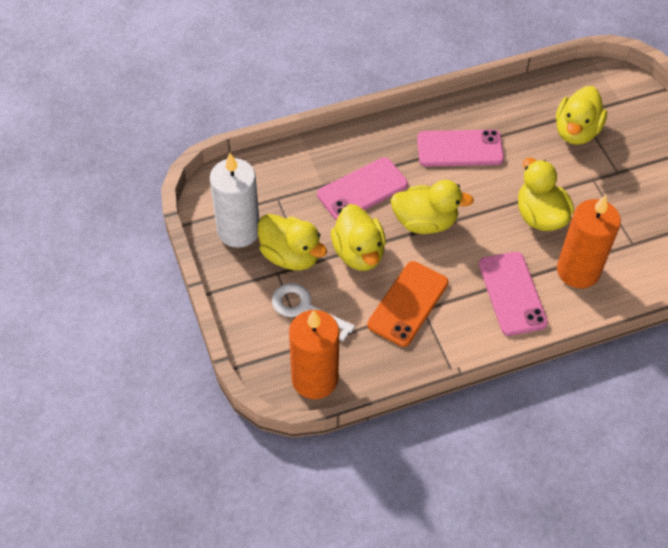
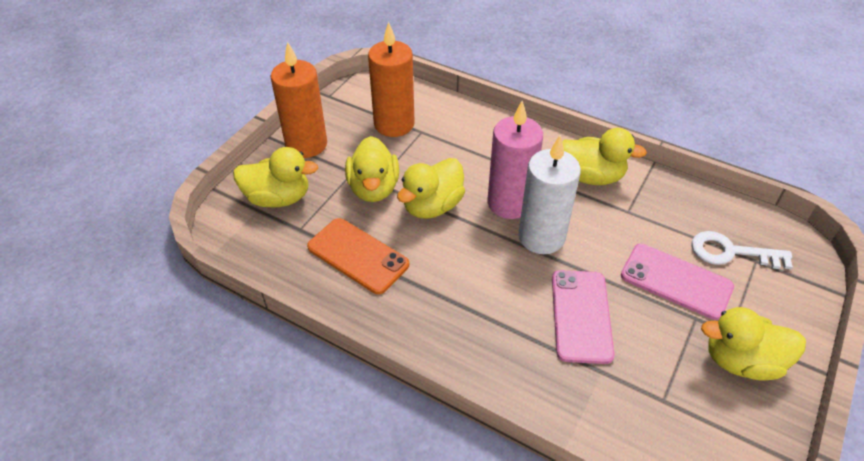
pink candle: 0 -> 1
pink phone: 3 -> 2

